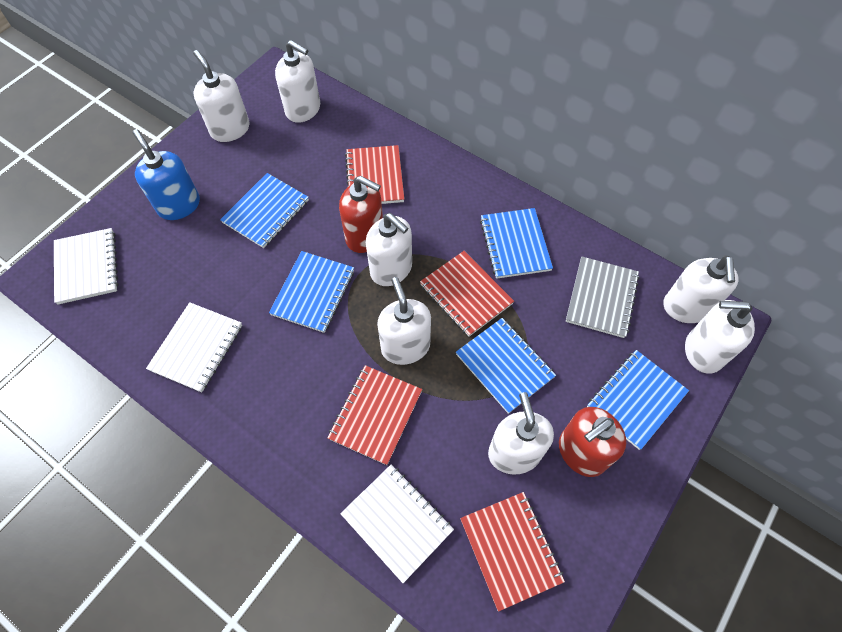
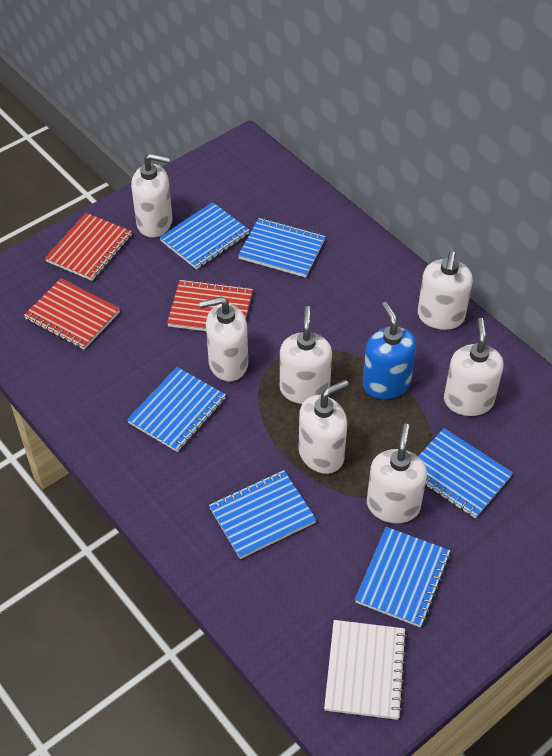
blue notebook: 5 -> 6
grey notebook: 1 -> 0
red notebook: 4 -> 3
red soap dispenser: 2 -> 0
white notebook: 3 -> 1

